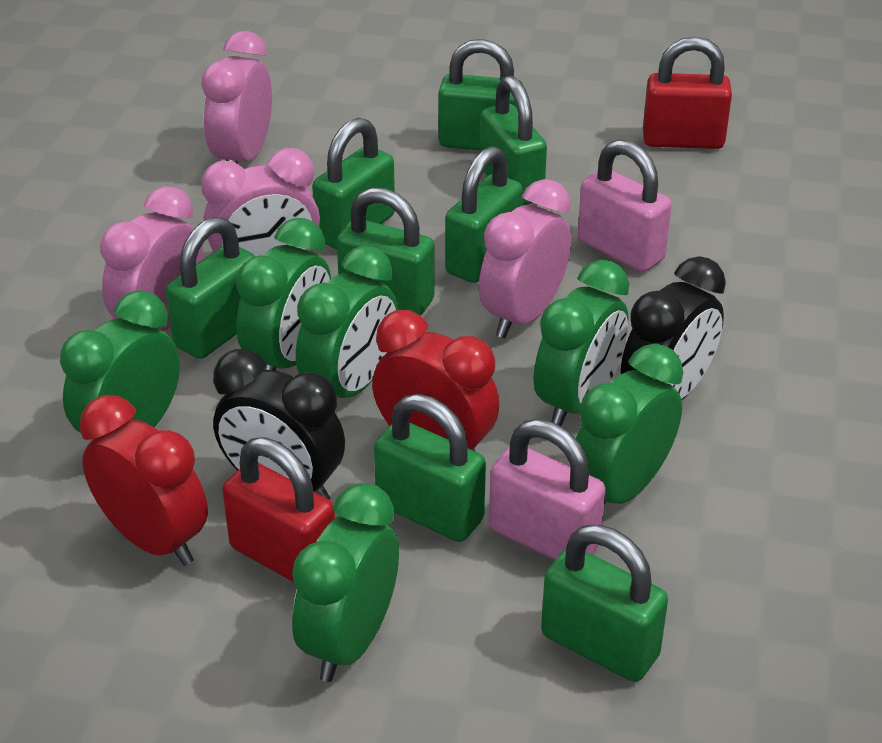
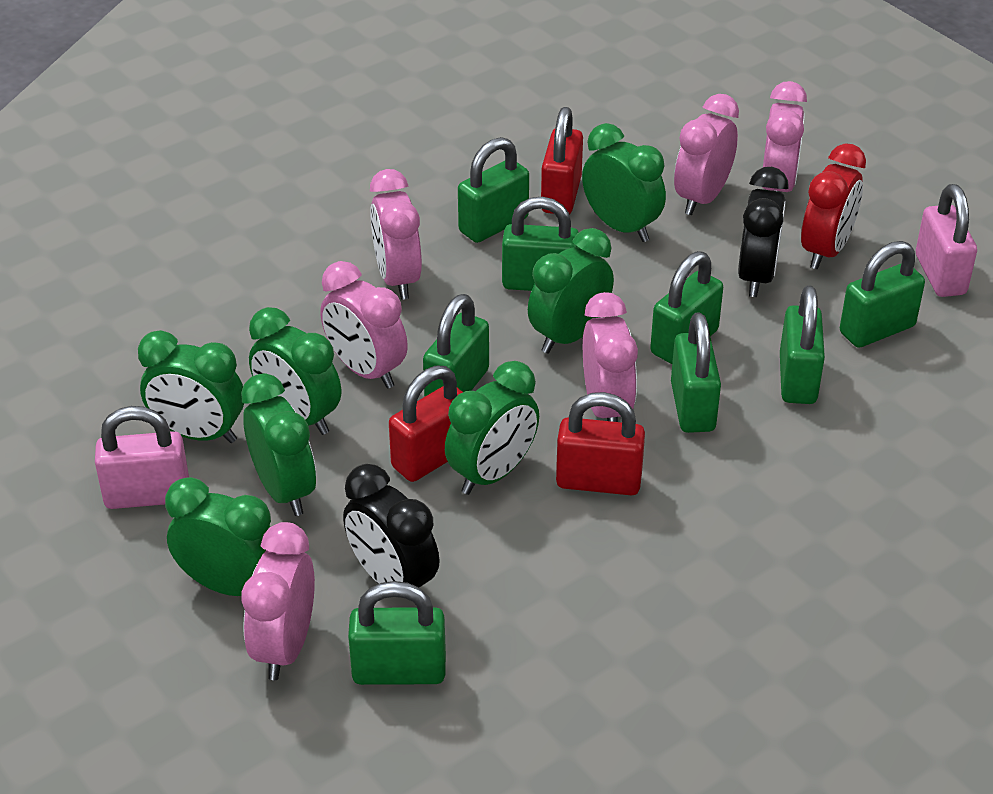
green clock: 6 -> 7
pink clock: 4 -> 6
red clock: 2 -> 1
red padlock: 2 -> 3

